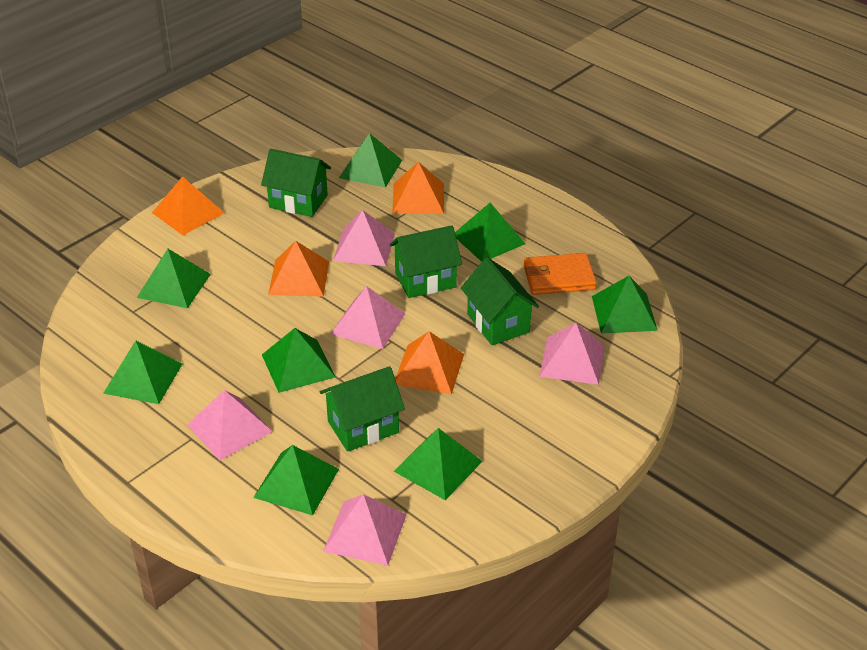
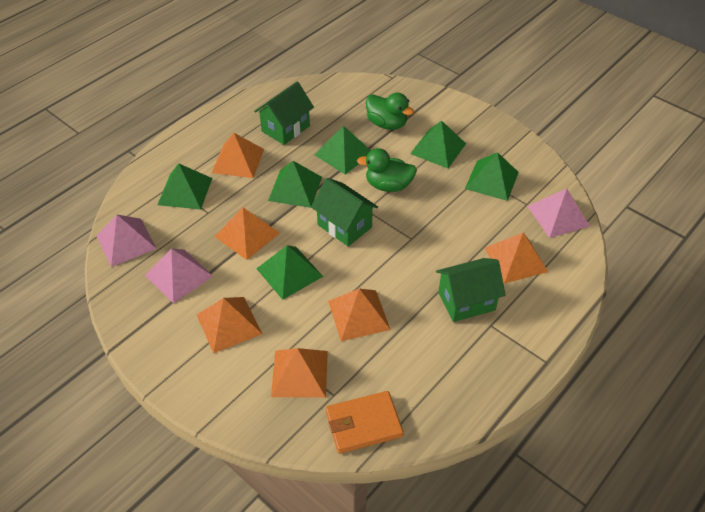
green duck: 0 -> 2
green house: 4 -> 3
green pyramid: 8 -> 6
orange pyramid: 4 -> 6
pink pyramid: 5 -> 3

